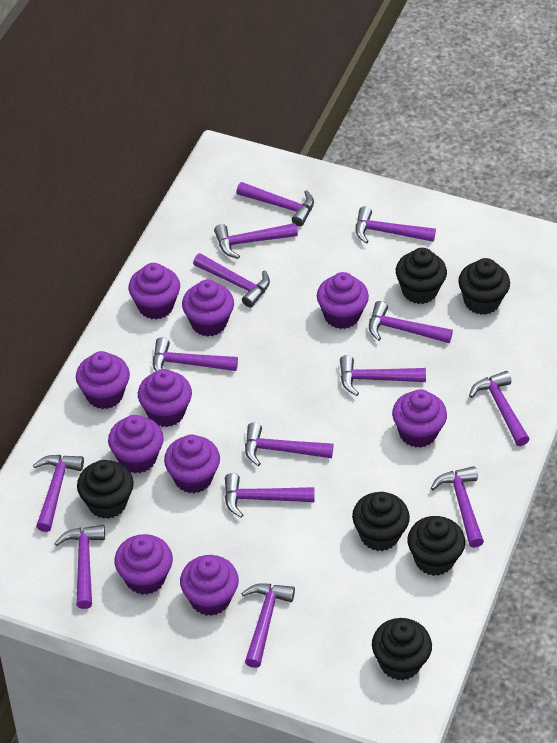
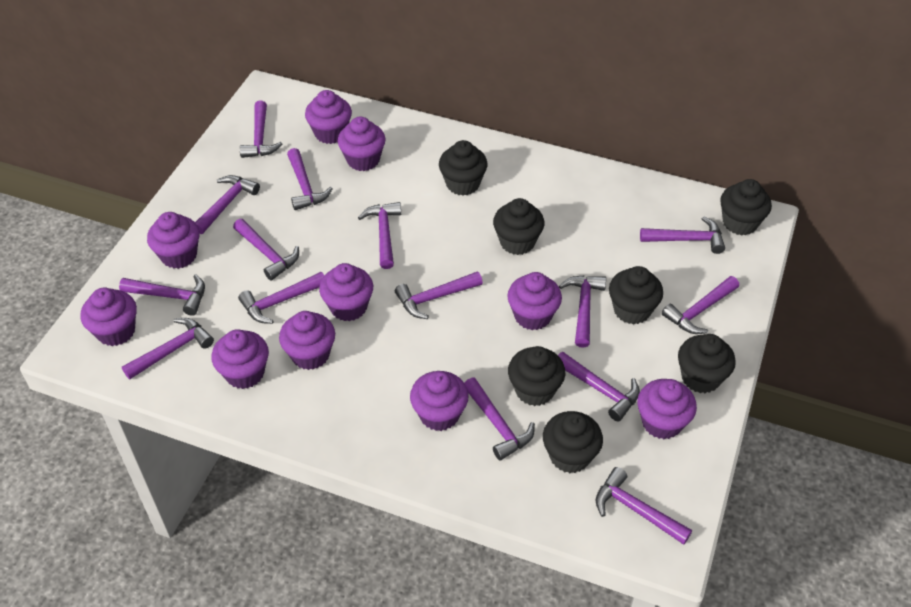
black cupcake: 6 -> 7
purple hammer: 14 -> 15

